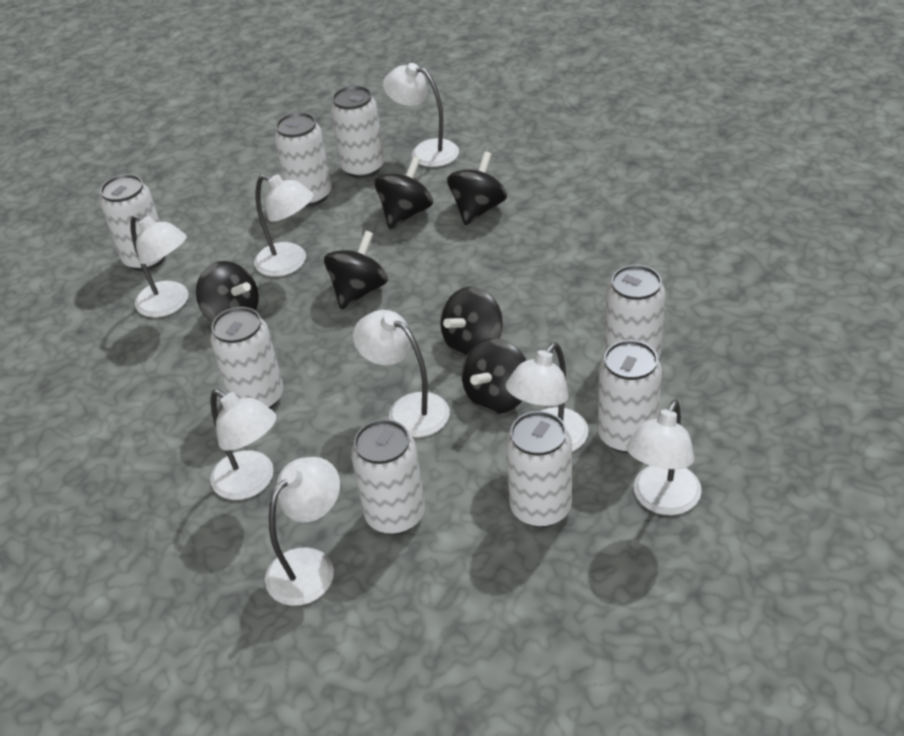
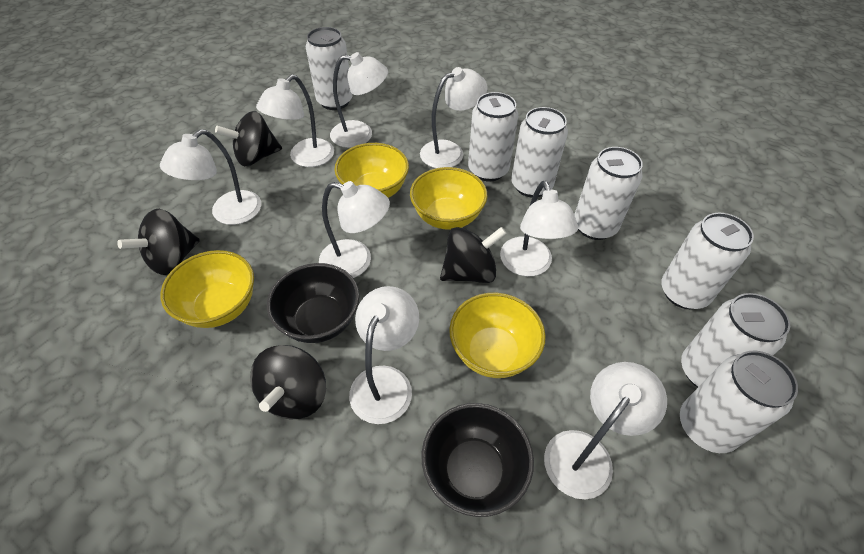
black bowl: 0 -> 2
black spinning top: 6 -> 4
white can: 8 -> 7
yellow bowl: 0 -> 4

